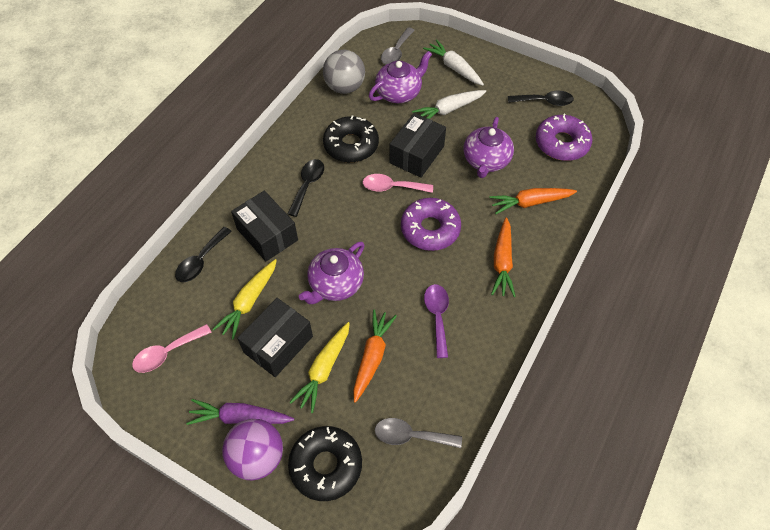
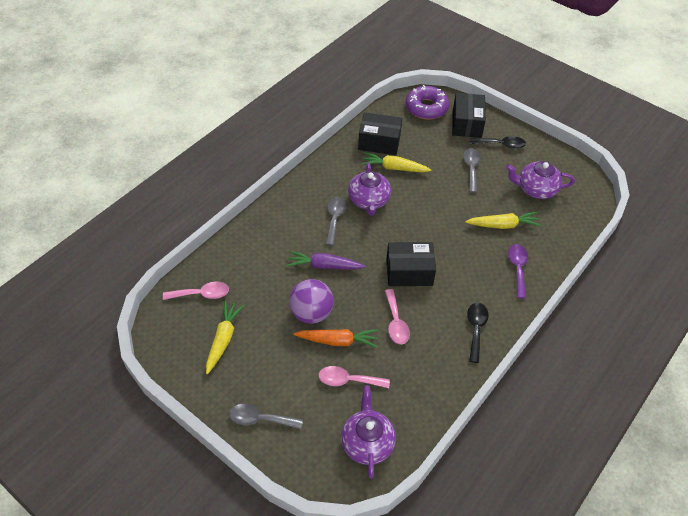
black donut: 2 -> 0
black spoon: 3 -> 2
grey ball: 1 -> 0
grey spoon: 2 -> 3
orange carrot: 3 -> 1
pink spoon: 2 -> 3
purple donut: 2 -> 1
white carrot: 2 -> 0
yellow carrot: 2 -> 3

